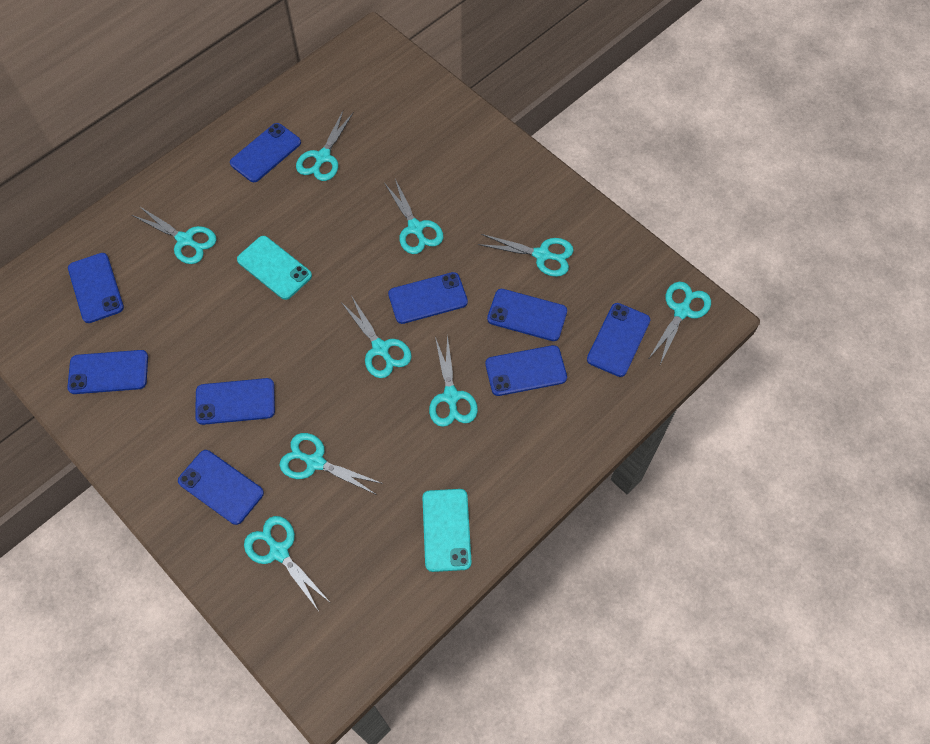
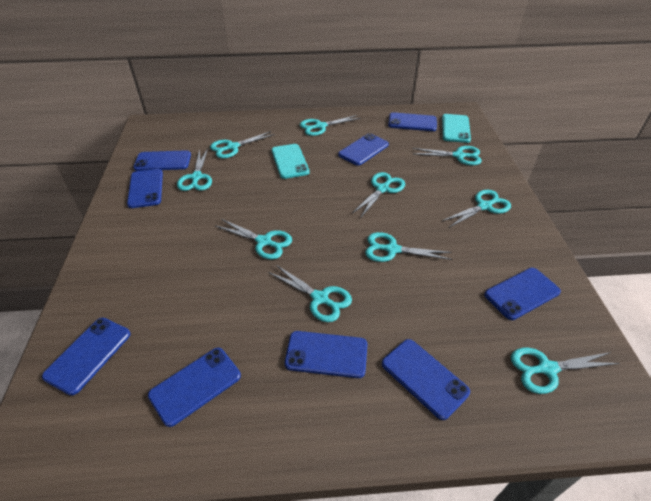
turquoise scissors: 9 -> 10

